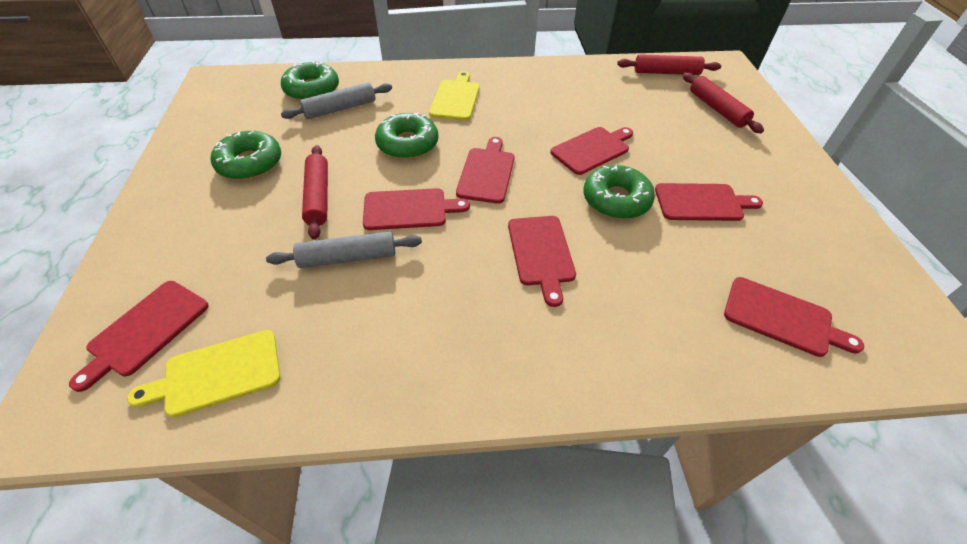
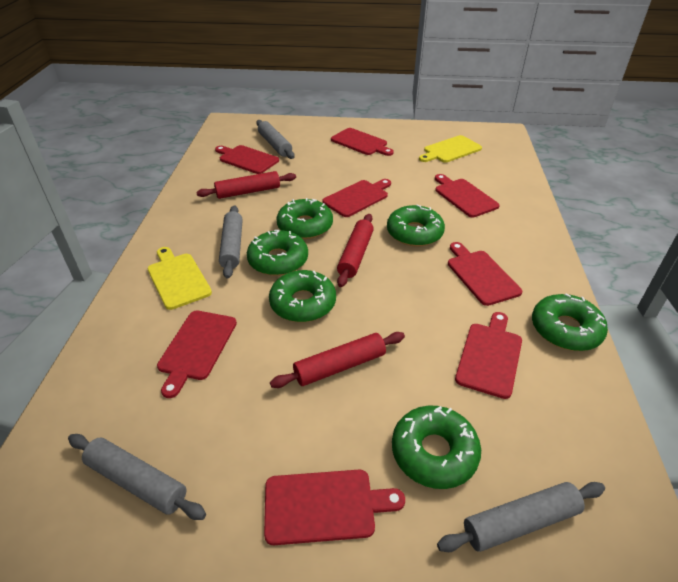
green donut: 4 -> 6
grey rolling pin: 2 -> 4
red cutting board: 7 -> 8

